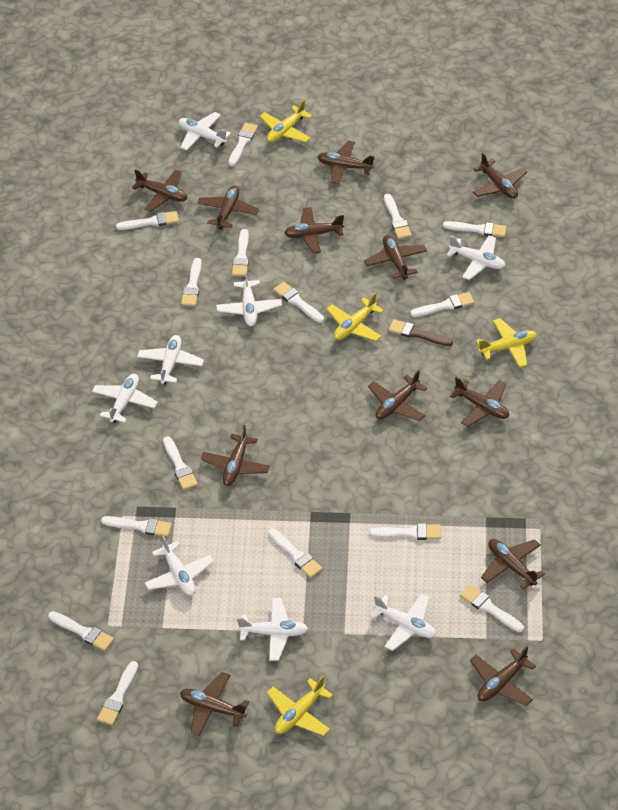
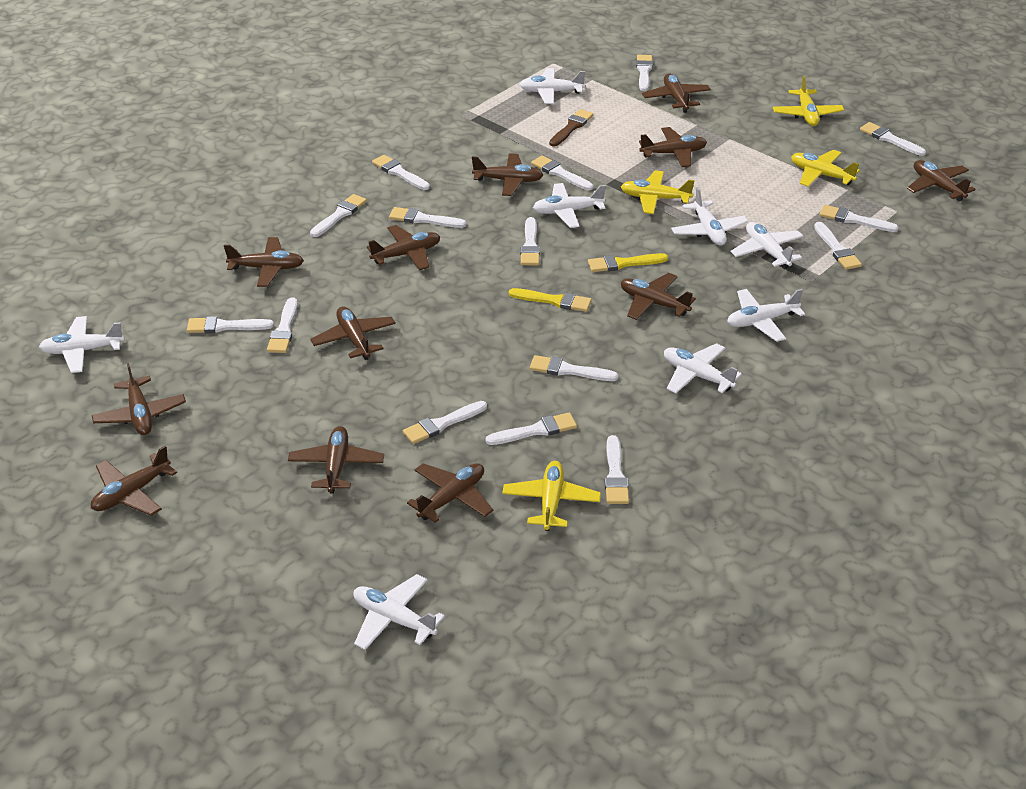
yellow brush: 0 -> 2

